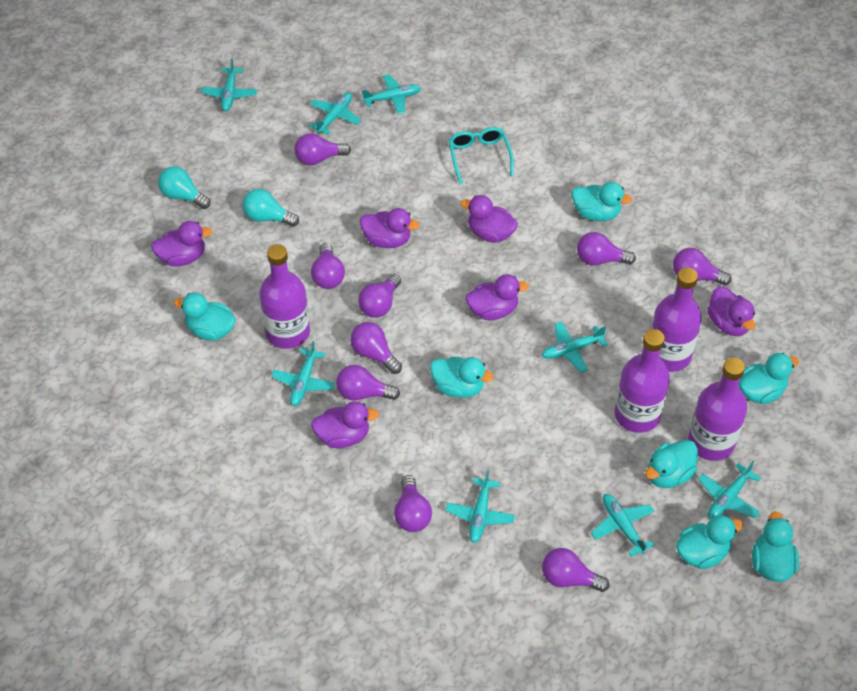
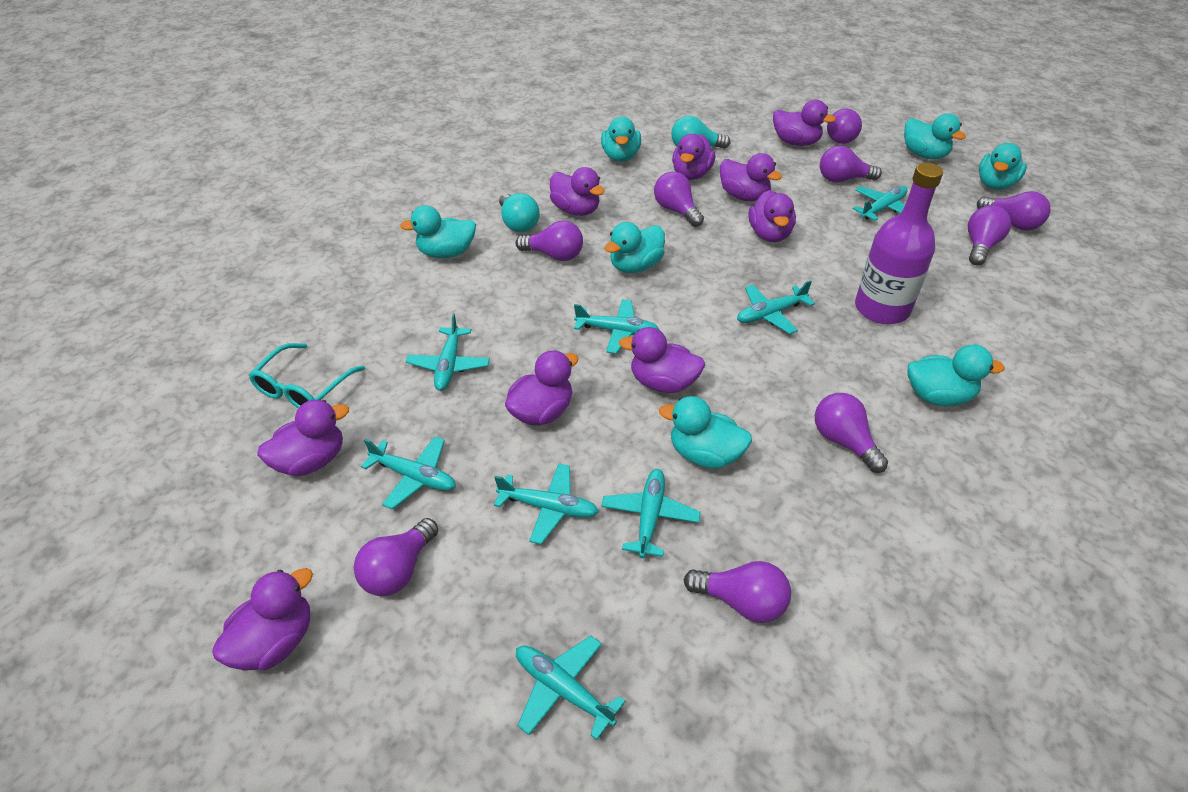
purple bottle: 4 -> 1
purple duck: 6 -> 9

